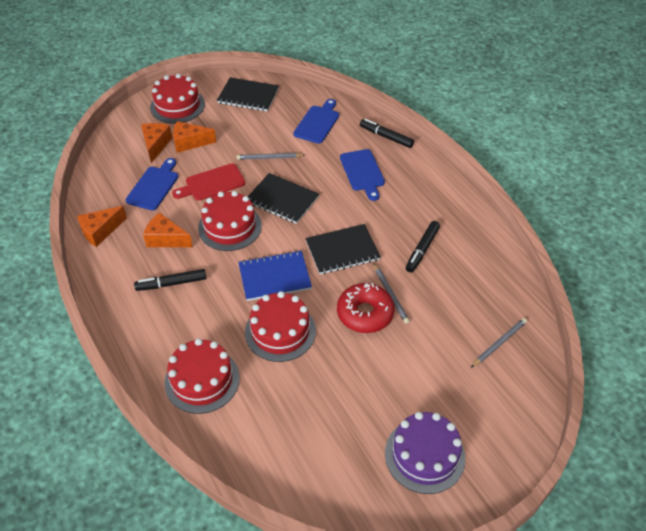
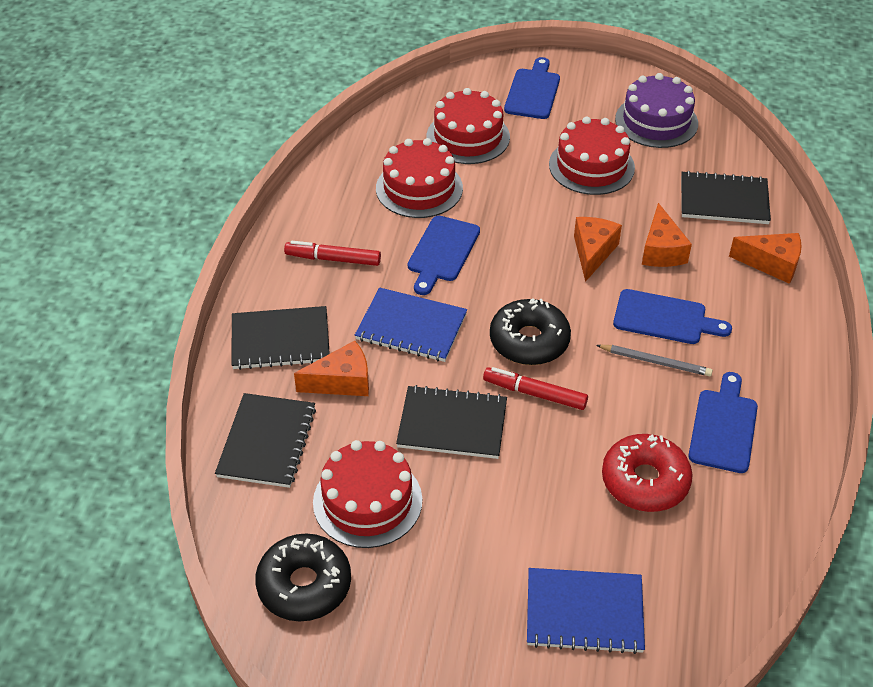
black donut: 0 -> 2
black marker: 3 -> 0
black notebook: 3 -> 4
blue cutting board: 3 -> 4
blue notebook: 1 -> 2
grey pencil: 3 -> 1
red cutting board: 1 -> 0
red marker: 0 -> 2

